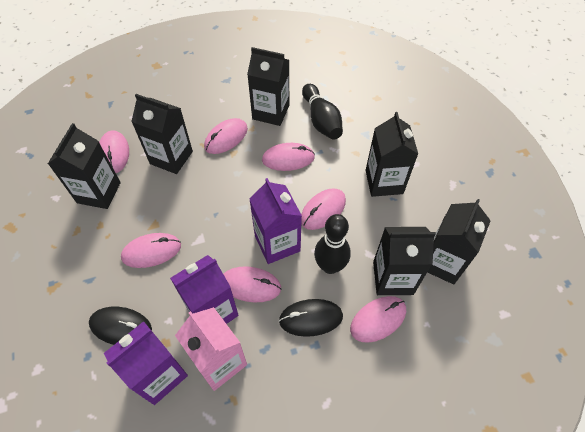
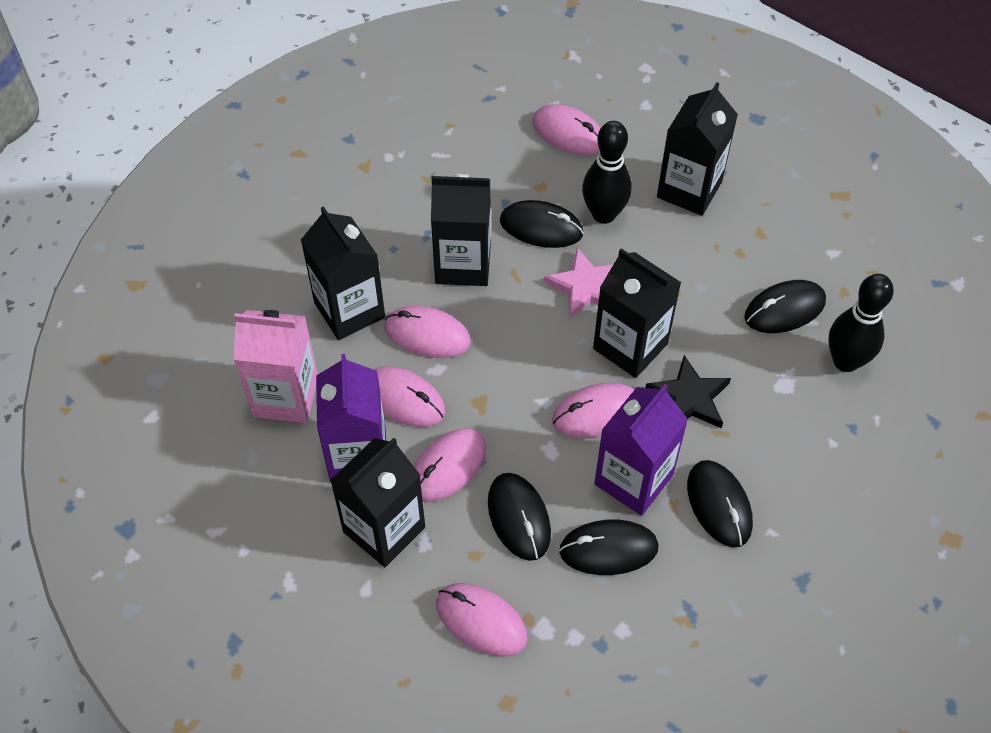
black carton: 6 -> 5
black mouse: 2 -> 5
black star: 0 -> 1
pink mouse: 7 -> 6
pink star: 0 -> 1
purple carton: 3 -> 2

